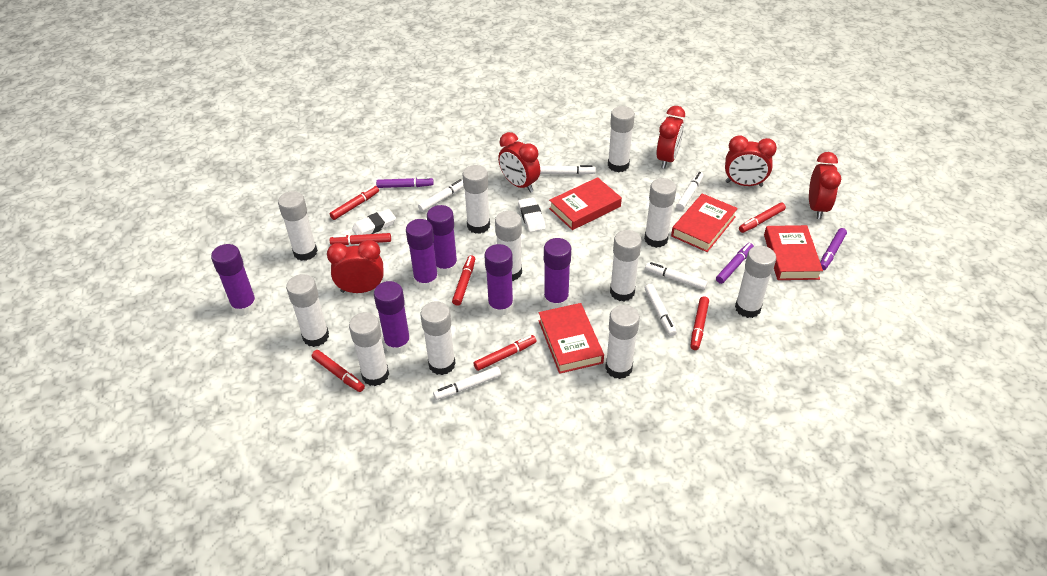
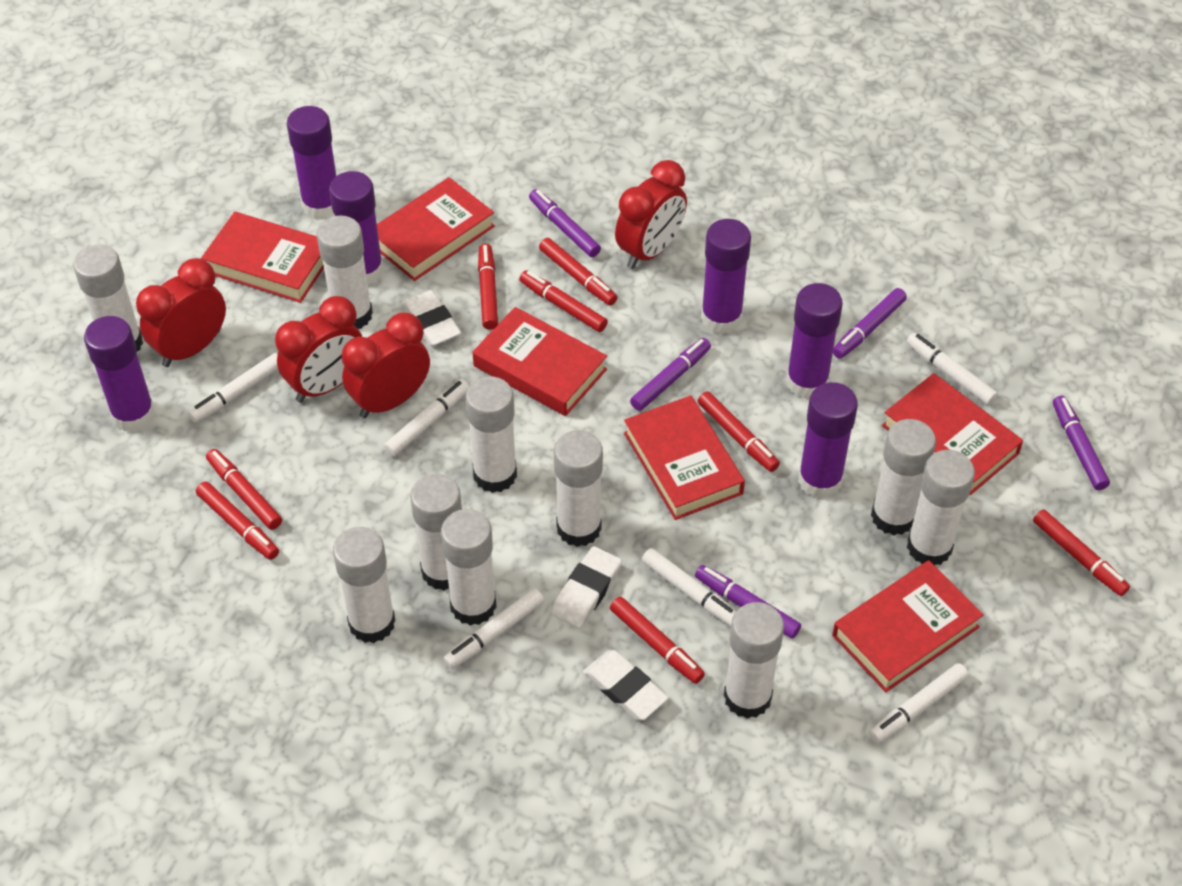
purple marker: 3 -> 5
red book: 4 -> 6
red clock: 5 -> 4
red marker: 7 -> 8
white eraser: 2 -> 3
white glue stick: 11 -> 10

